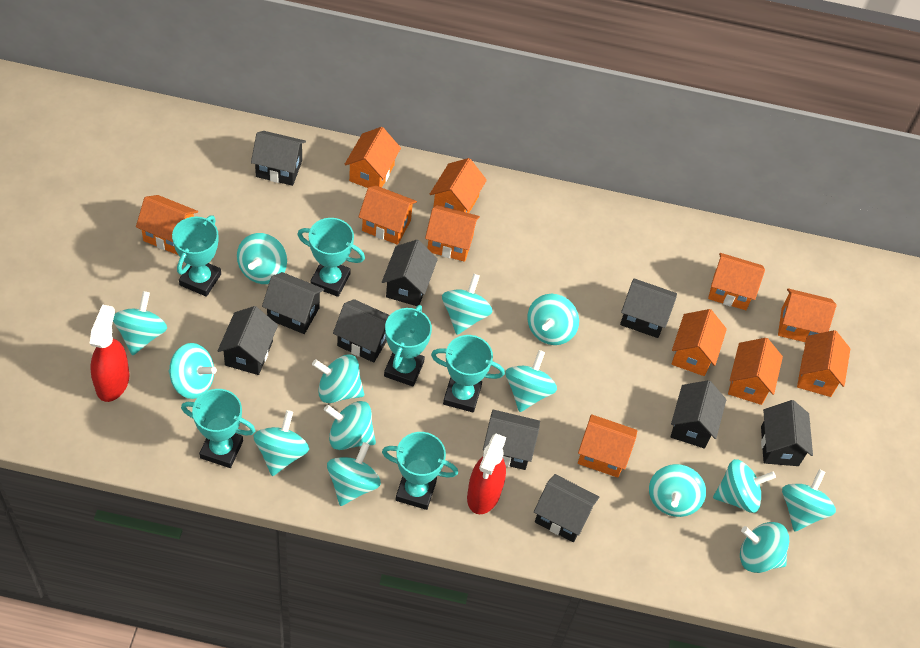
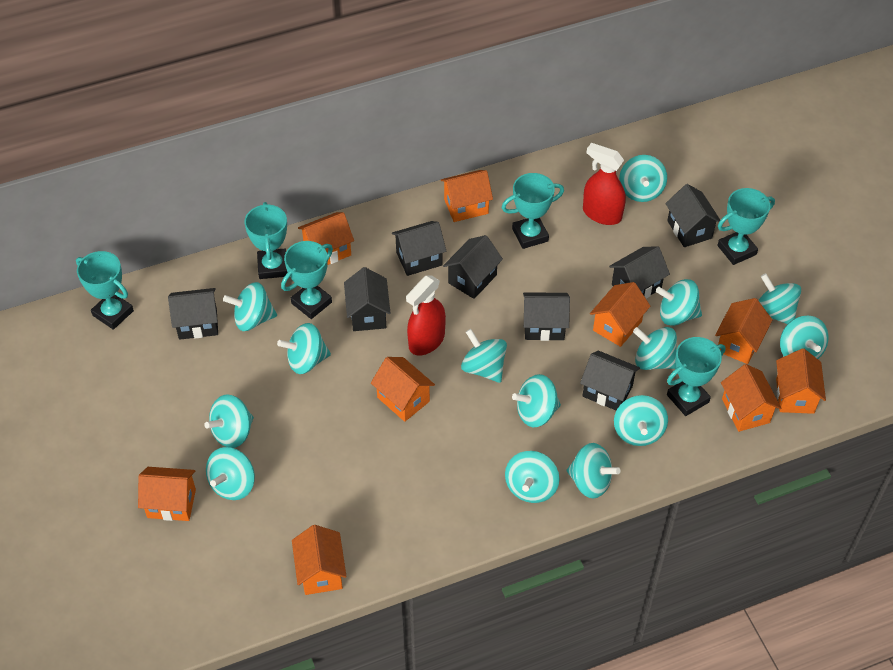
black house: 10 -> 8
orange house: 11 -> 9

